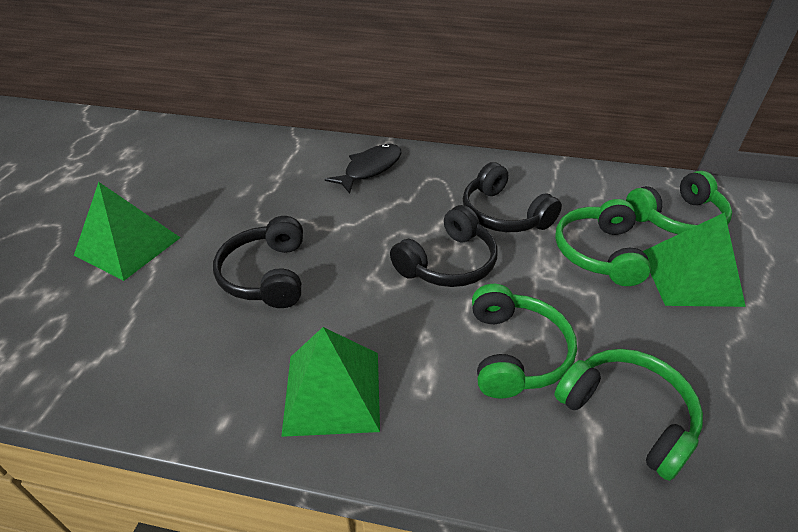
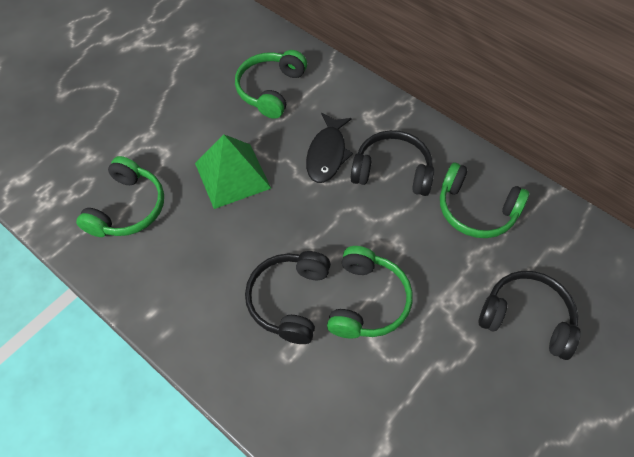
green pyramid: 3 -> 1

